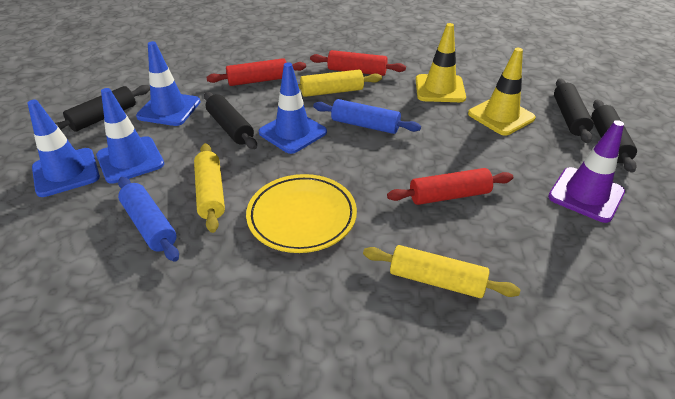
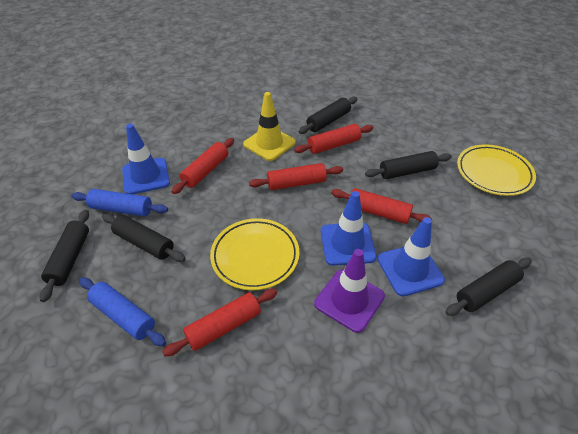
black rolling pin: 4 -> 5
blue traffic cone: 4 -> 3
red rolling pin: 3 -> 5
yellow plate: 1 -> 2
yellow rolling pin: 3 -> 0
yellow traffic cone: 2 -> 1

